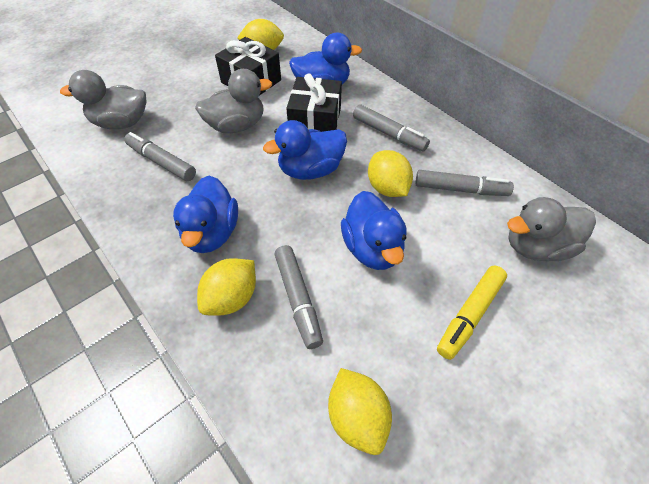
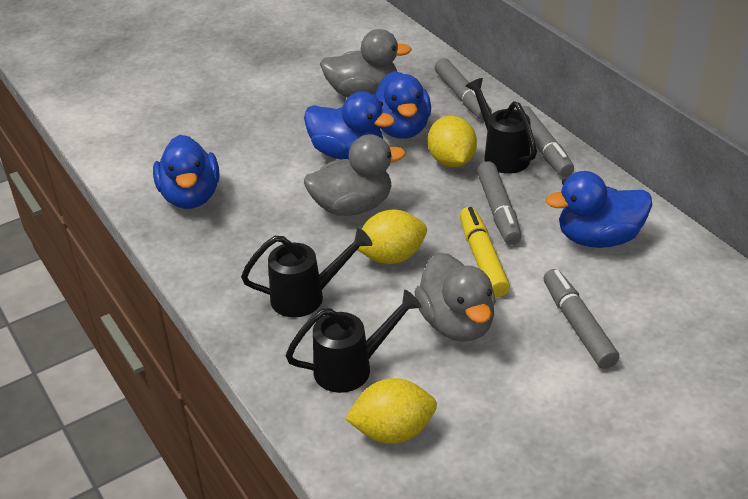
black gift: 2 -> 0
black watering can: 0 -> 3
yellow lemon: 4 -> 3

